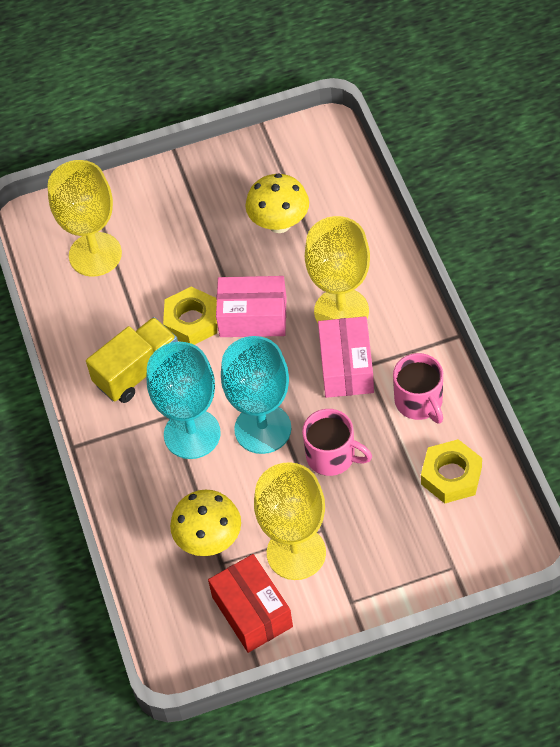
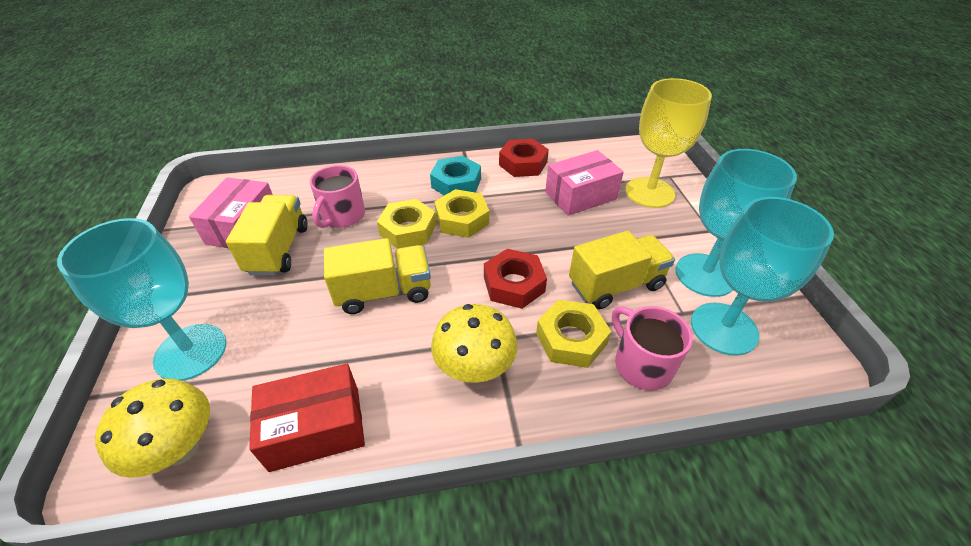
red nut: 0 -> 2
turquoise goblet: 2 -> 3
turquoise nut: 0 -> 1
yellow goblet: 3 -> 1
yellow nut: 2 -> 3
yellow truck: 1 -> 3

